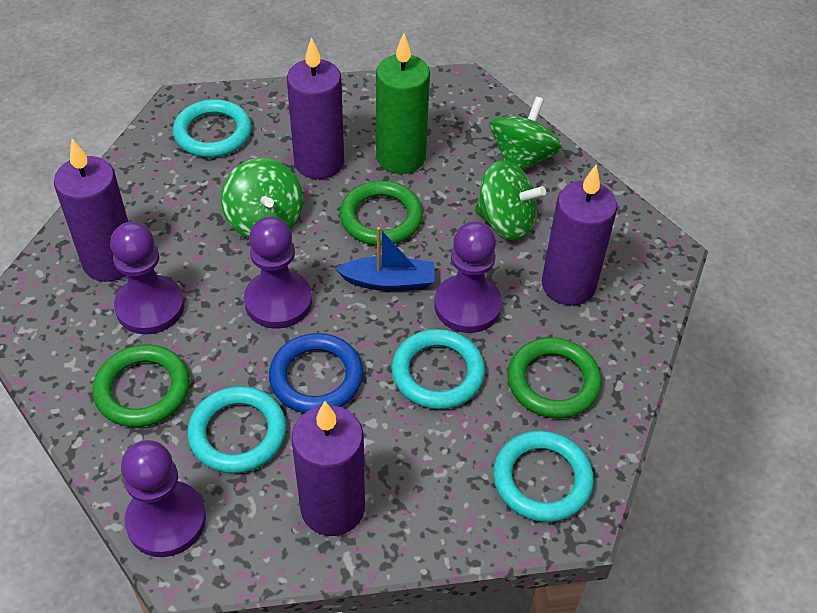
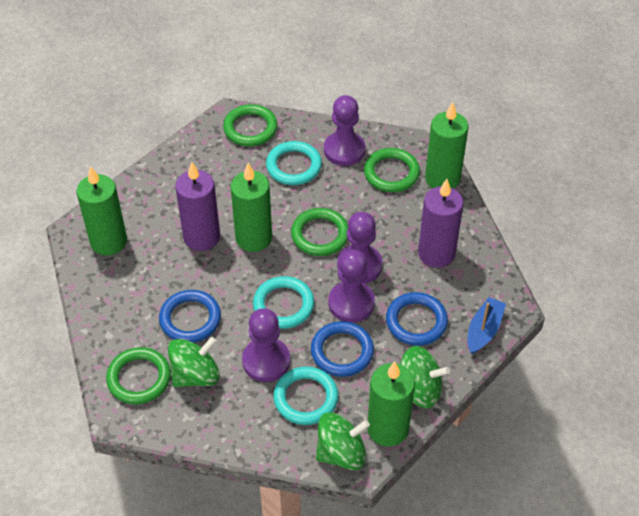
blue ring: 1 -> 3
green candle: 1 -> 4
green ring: 3 -> 4
purple candle: 4 -> 2
turquoise ring: 4 -> 3

